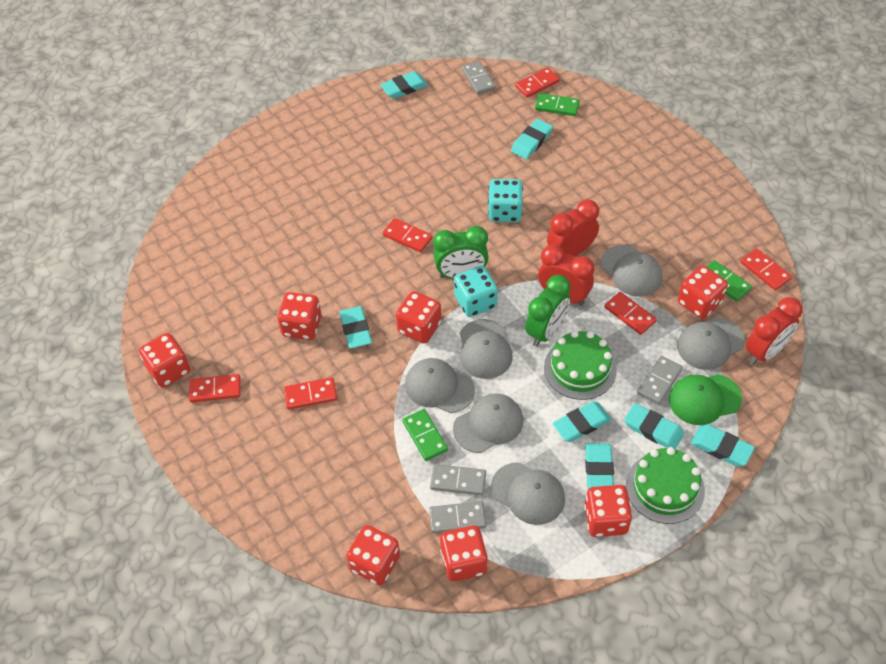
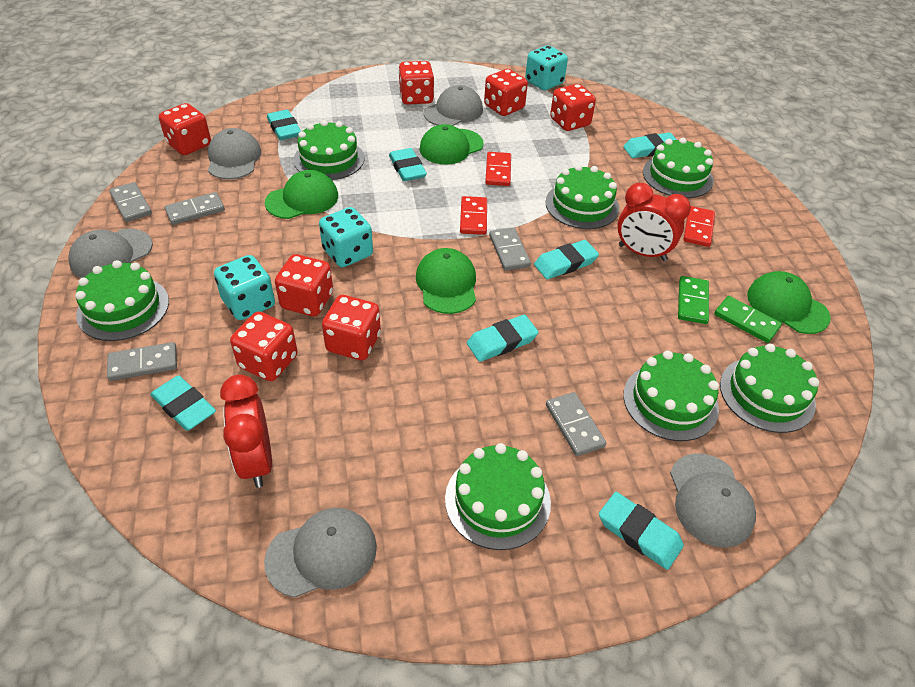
green cake: 2 -> 7
green cap: 1 -> 4
green clock: 2 -> 0
green domino: 3 -> 2
grey cap: 6 -> 5
grey domino: 4 -> 5
red clock: 3 -> 2
red domino: 6 -> 3
turquoise dice: 2 -> 3

